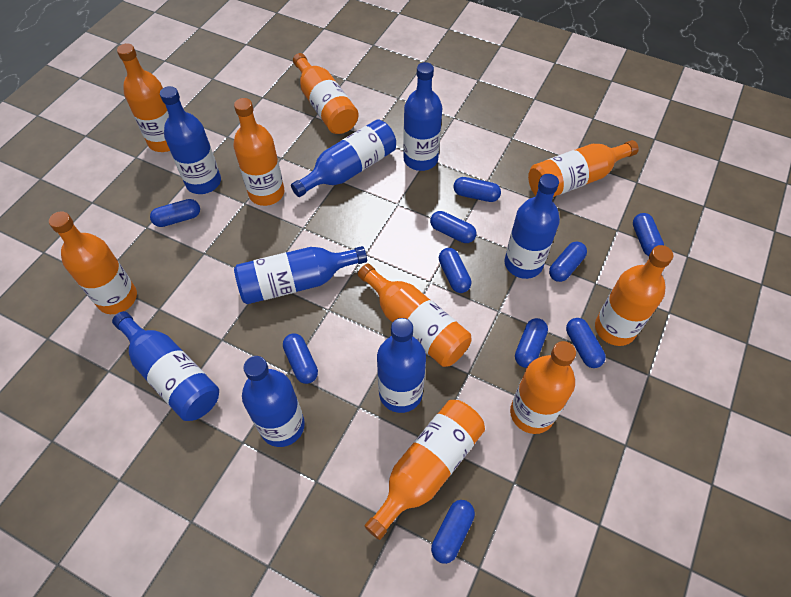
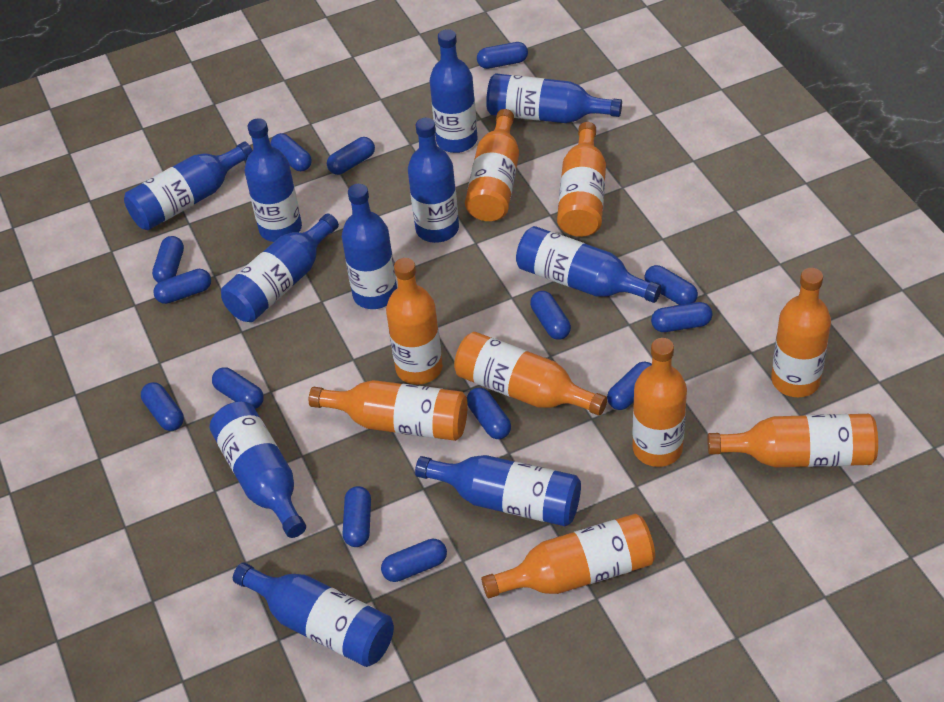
blue bottle: 8 -> 11
blue capsule: 10 -> 14

